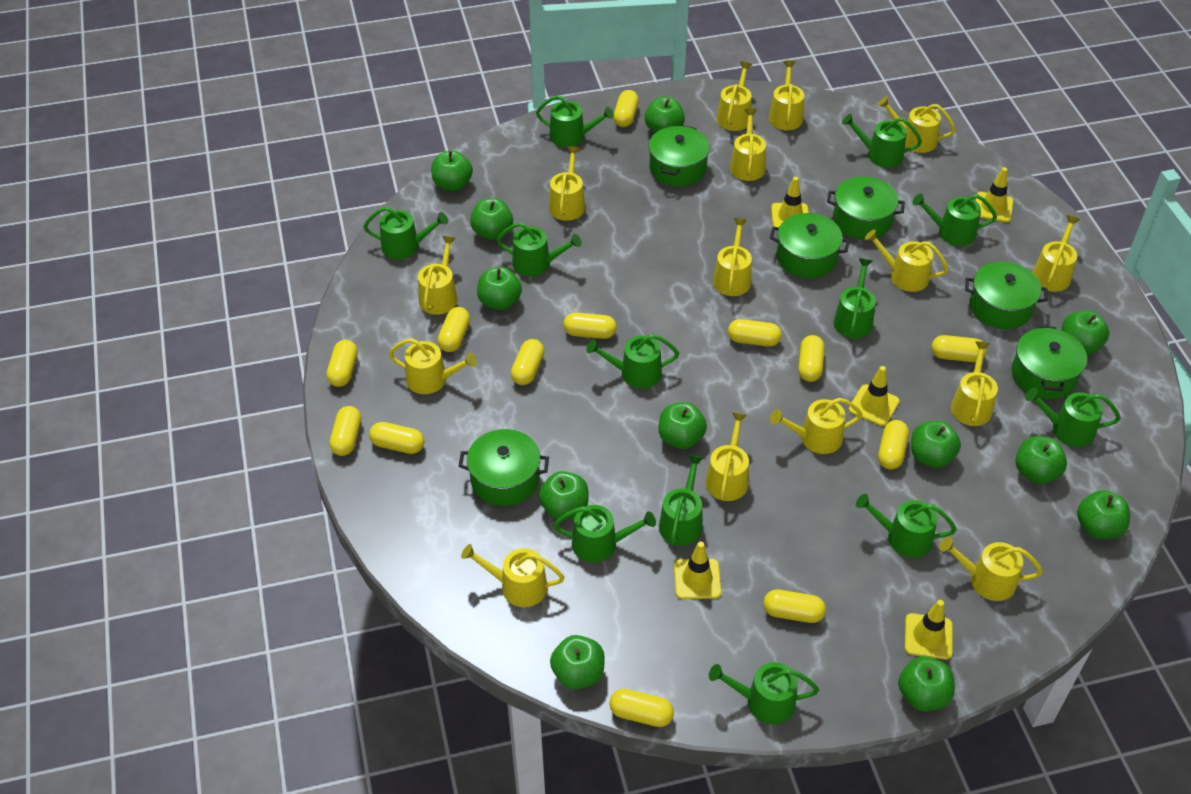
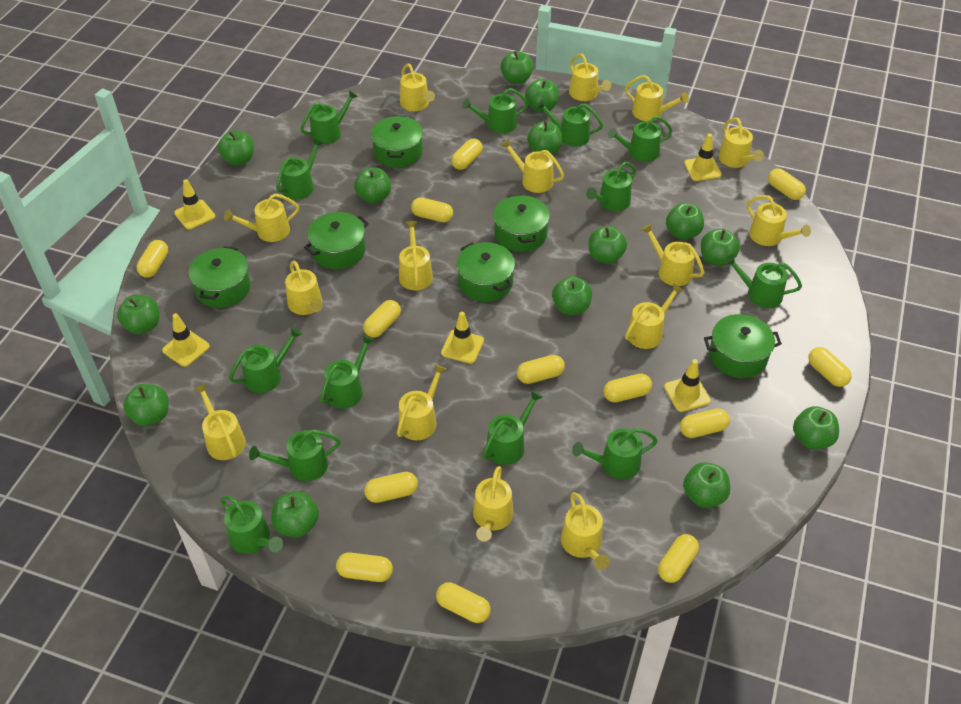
green apple: 12 -> 14
green watering can: 12 -> 13

